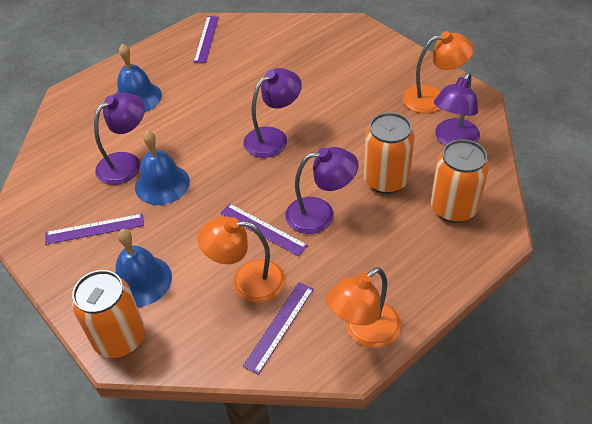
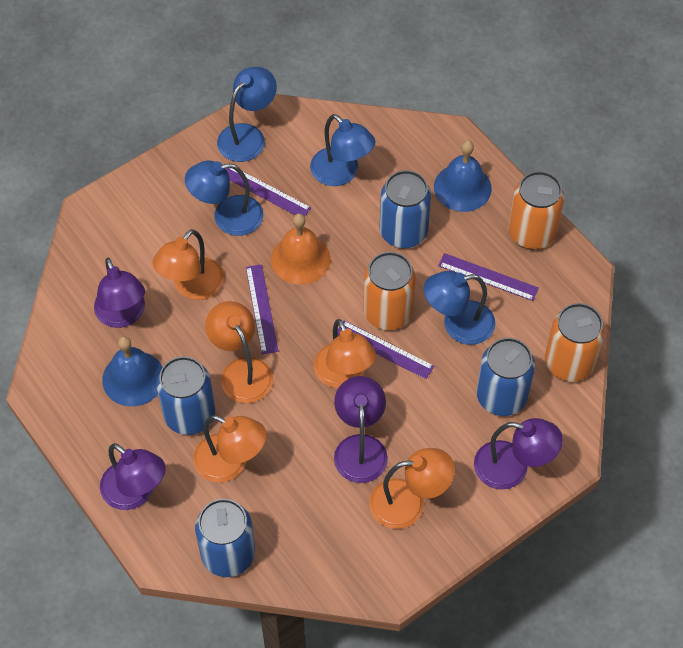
blue bell: 3 -> 2
blue can: 0 -> 4
blue lamp: 0 -> 4
orange bell: 0 -> 1
orange lamp: 3 -> 5

